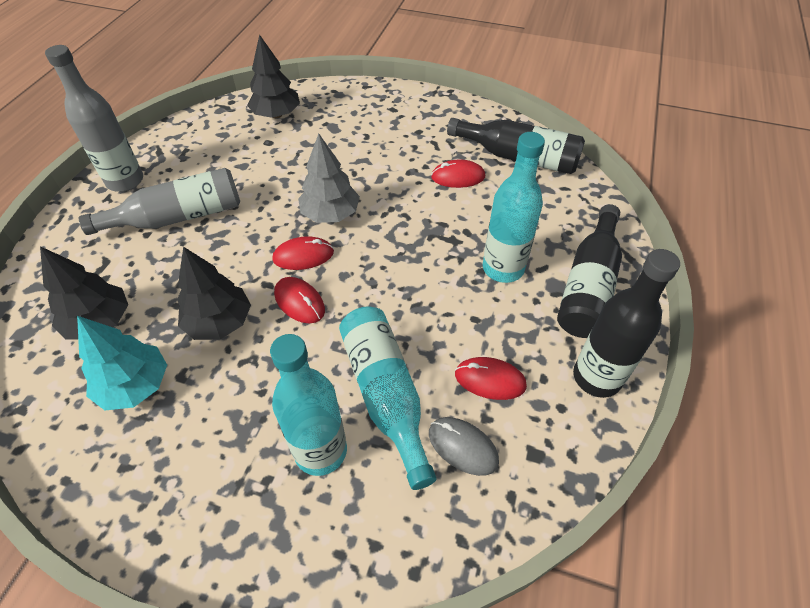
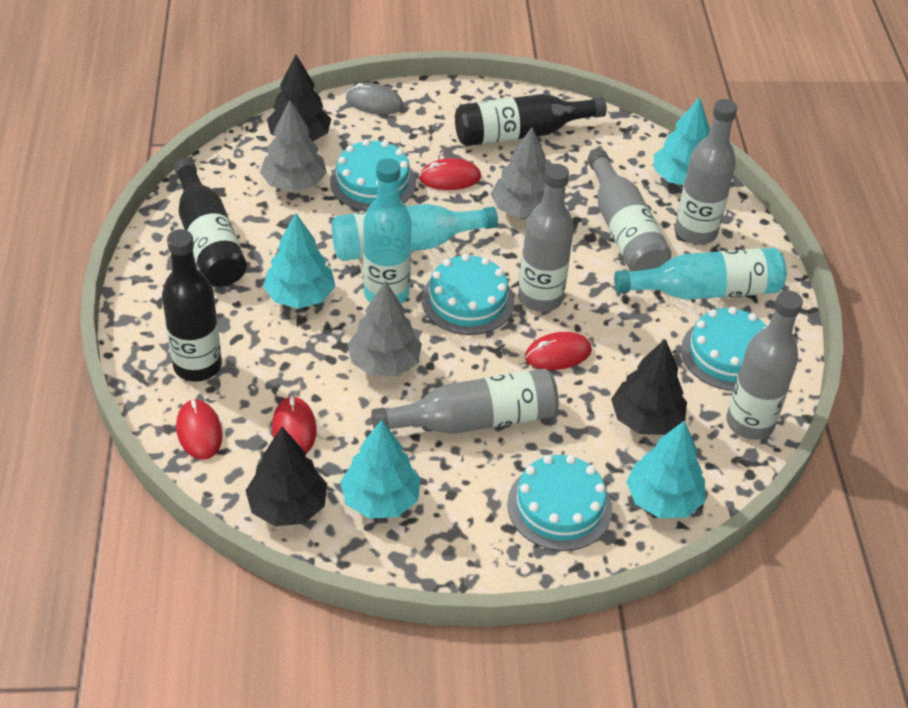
grey bottle: 2 -> 5
grey tree: 1 -> 3
turquoise cake: 0 -> 4
turquoise tree: 1 -> 4

